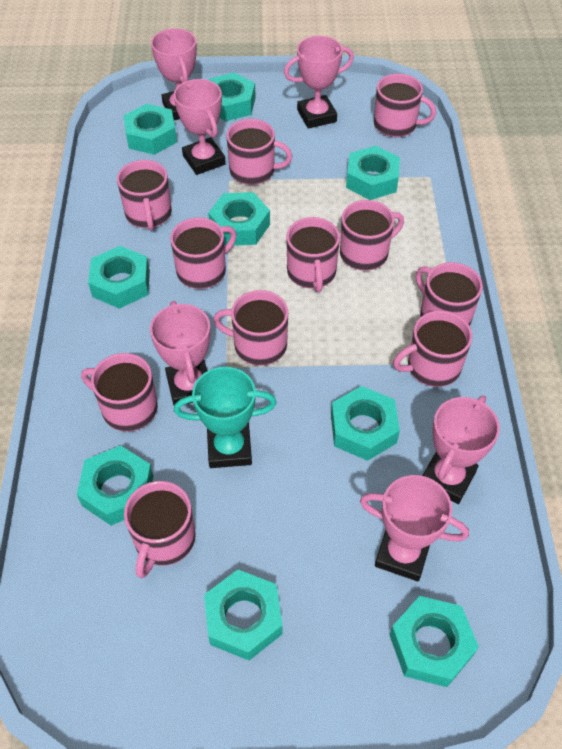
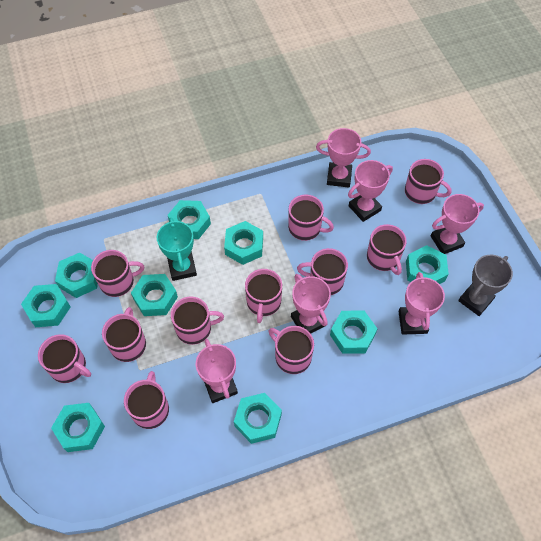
grey trophy: 0 -> 1

